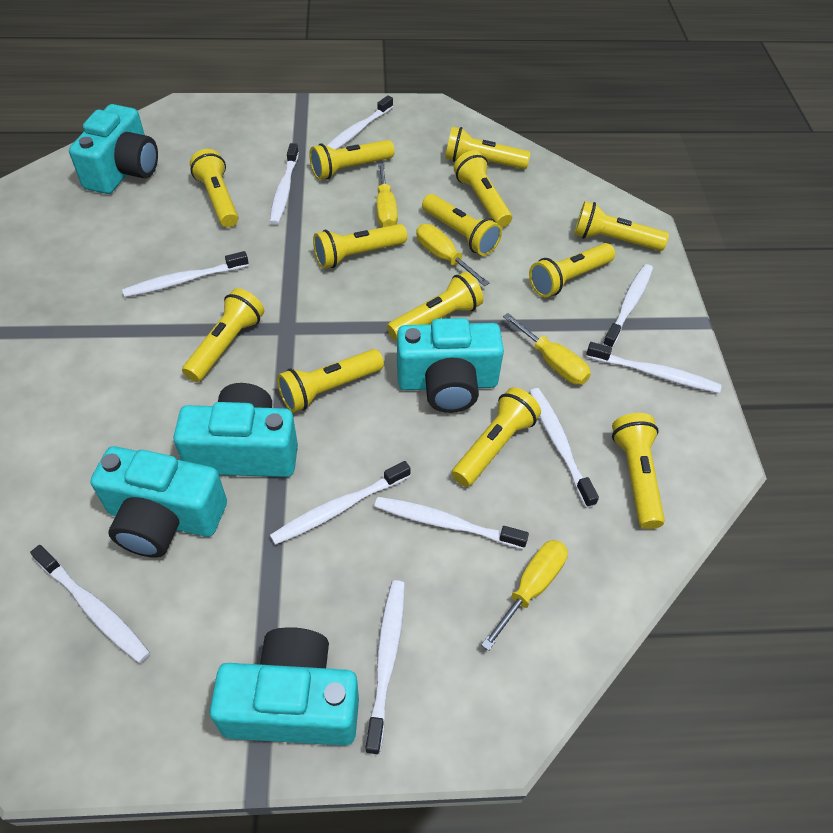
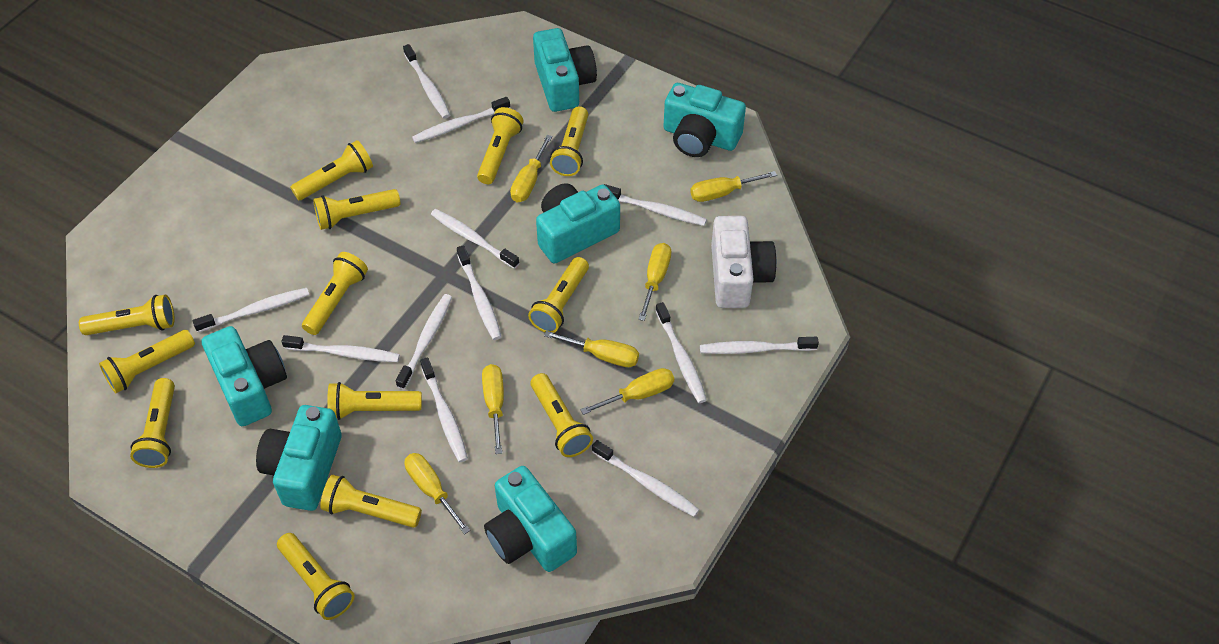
turquoise camera: 5 -> 6
white camera: 0 -> 1
white toothbrush: 10 -> 12
yellow screwdriver: 4 -> 7

